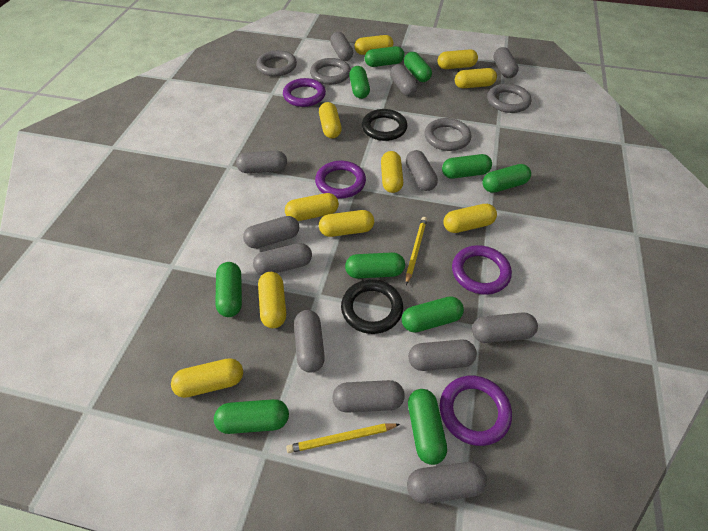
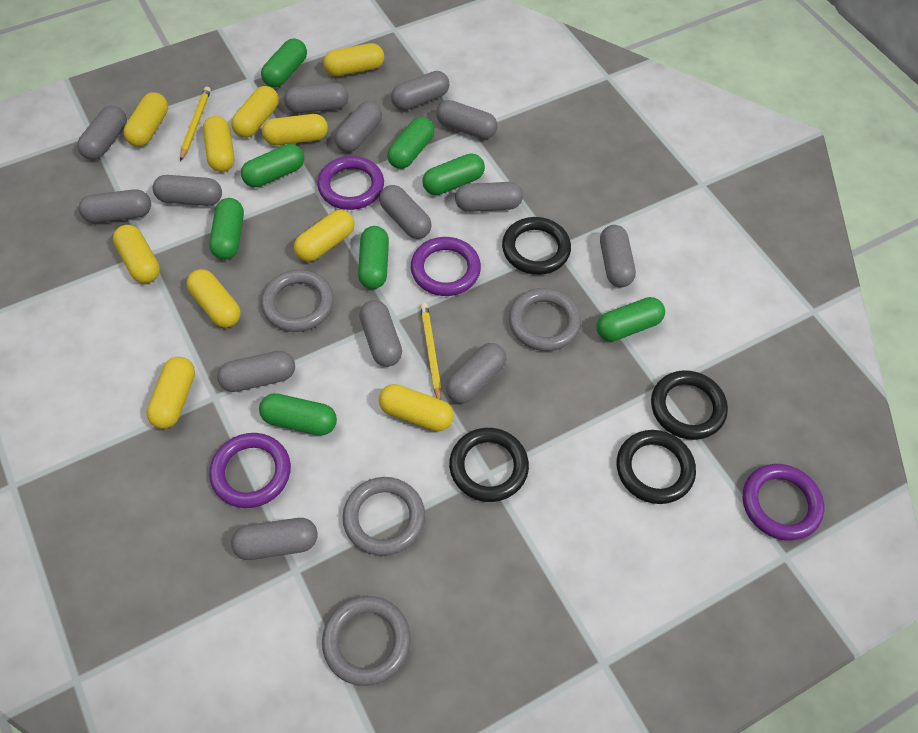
black ring: 2 -> 4
green capsule: 10 -> 8
grey capsule: 12 -> 14

